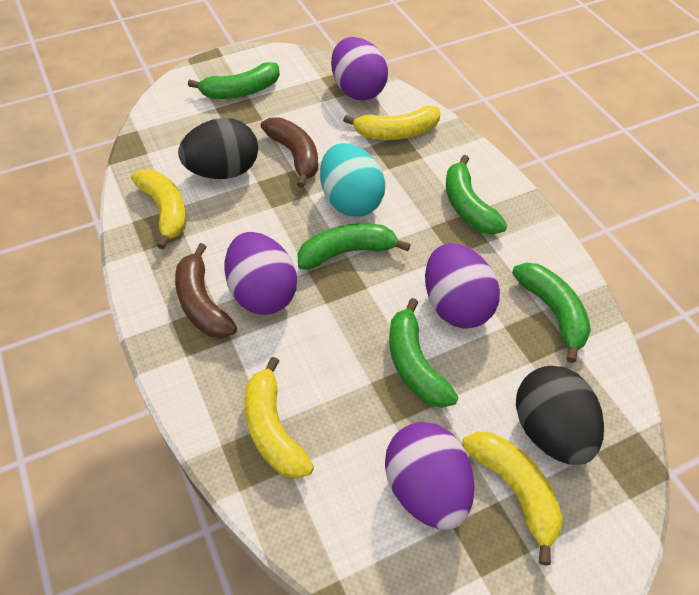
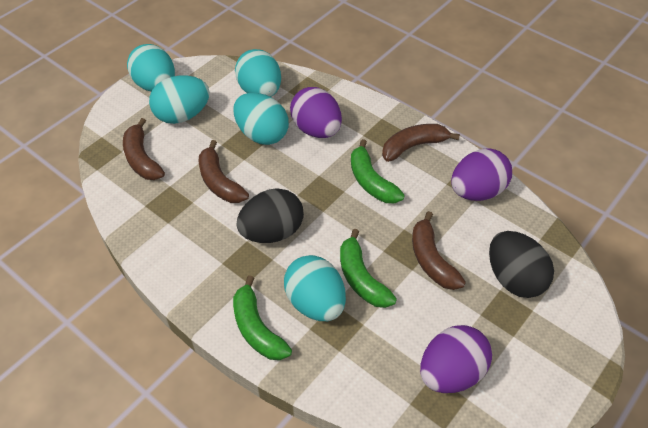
brown banana: 2 -> 4
green banana: 5 -> 3
purple egg: 4 -> 3
turquoise egg: 1 -> 5
yellow banana: 4 -> 0

